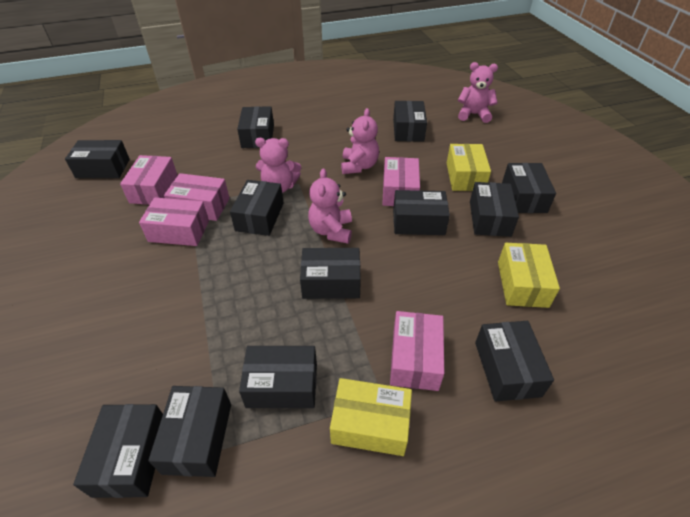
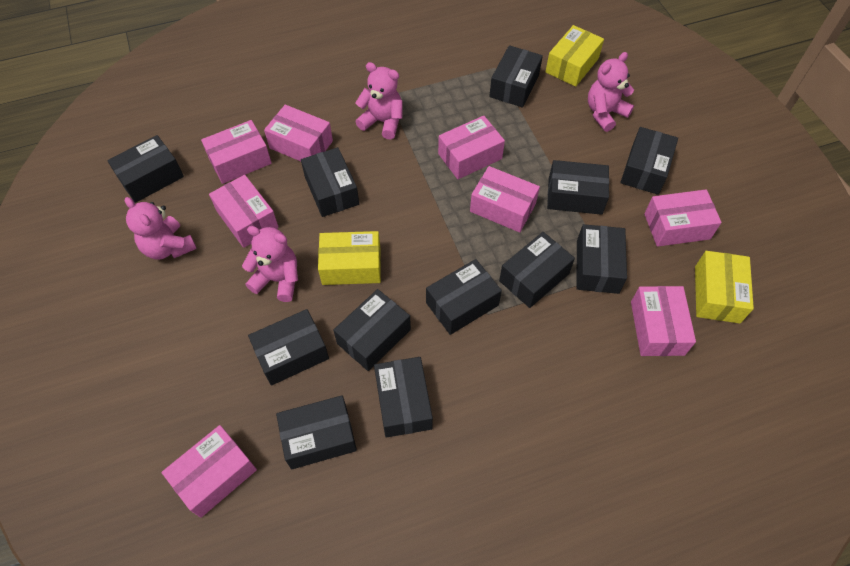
pink box: 5 -> 8

